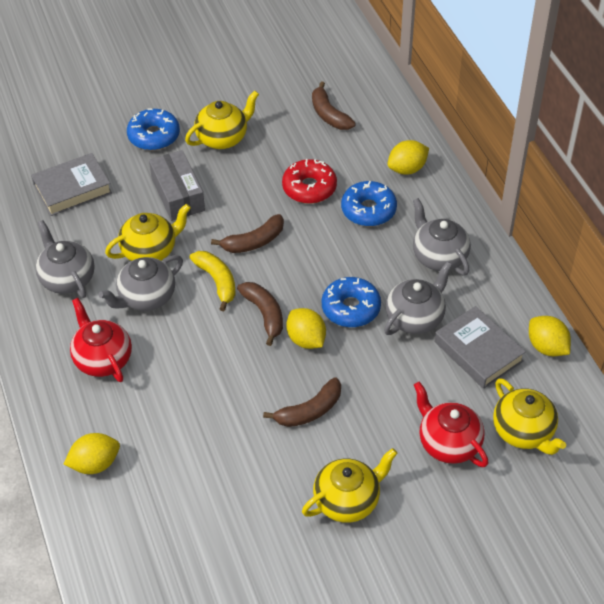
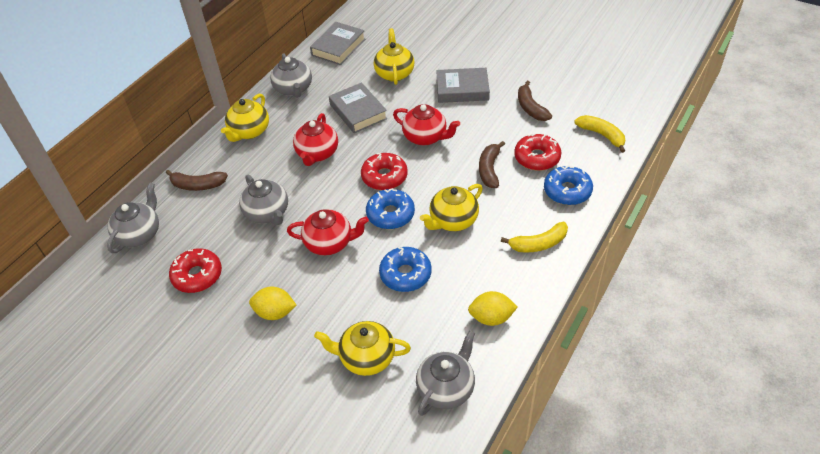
brown banana: 4 -> 3
grey book: 2 -> 3
grey box: 1 -> 0
red donut: 1 -> 3
red teapot: 2 -> 3
yellow banana: 1 -> 2
yellow lemon: 4 -> 2

